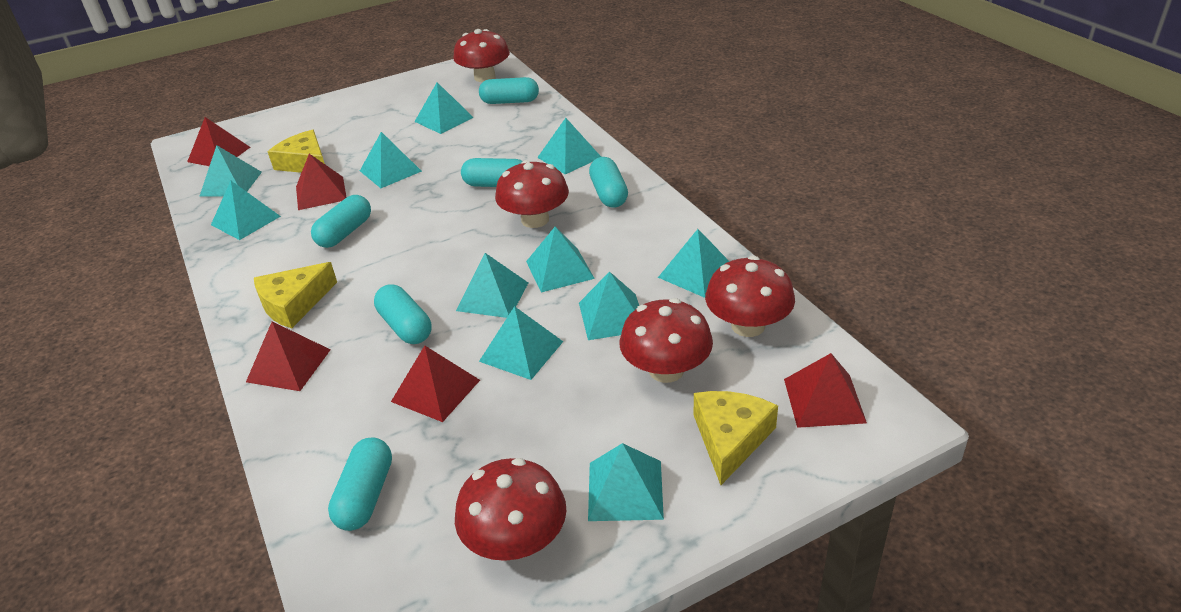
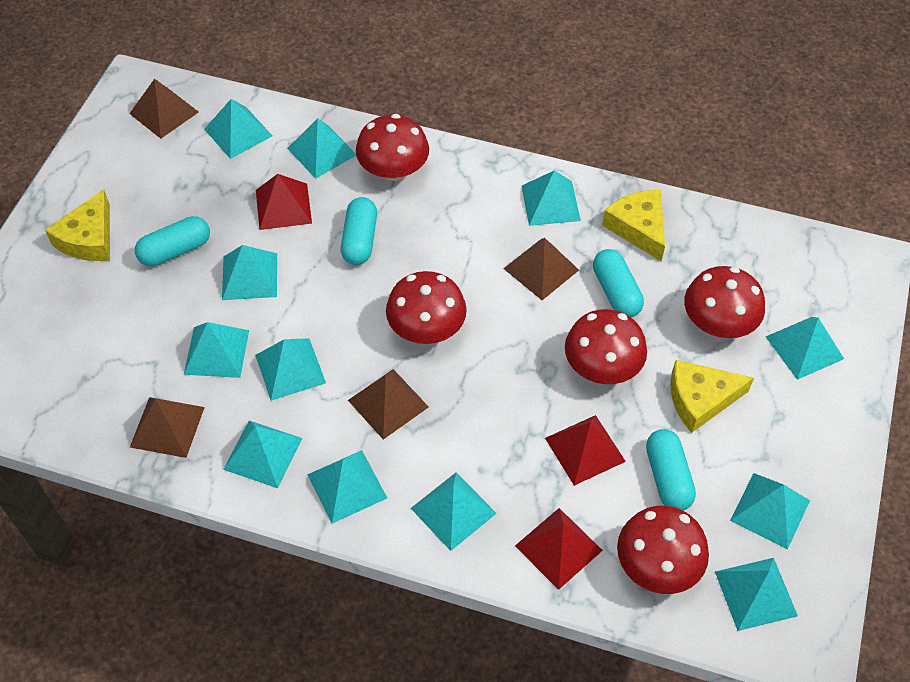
brown pyramid: 0 -> 4
red pyramid: 5 -> 3
turquoise capsule: 6 -> 4
turquoise pyramid: 11 -> 12

